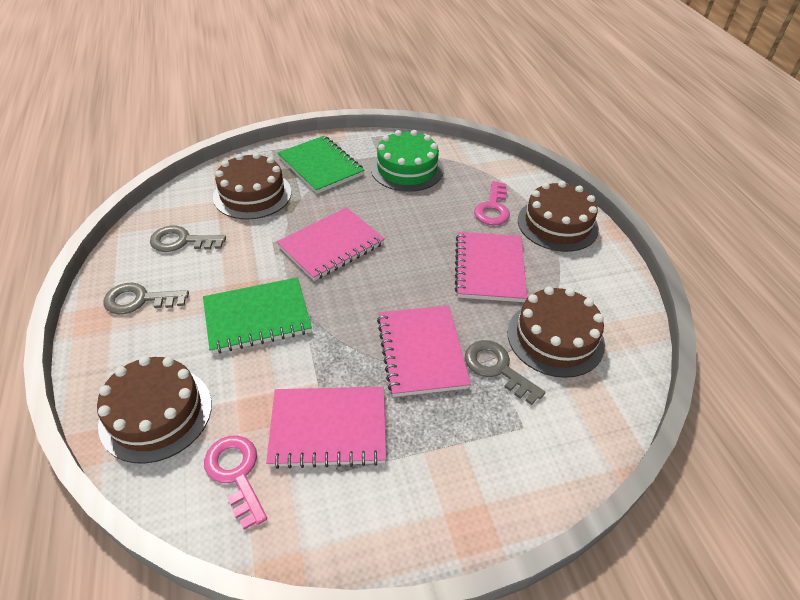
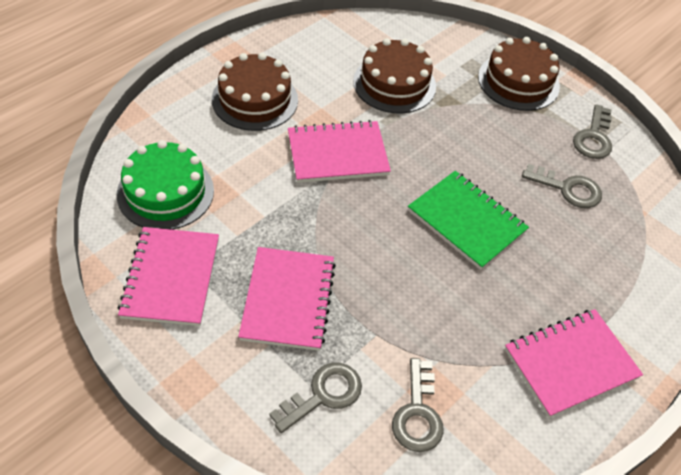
brown cake: 4 -> 3
green notebook: 2 -> 1
grey key: 3 -> 4
pink key: 2 -> 0

